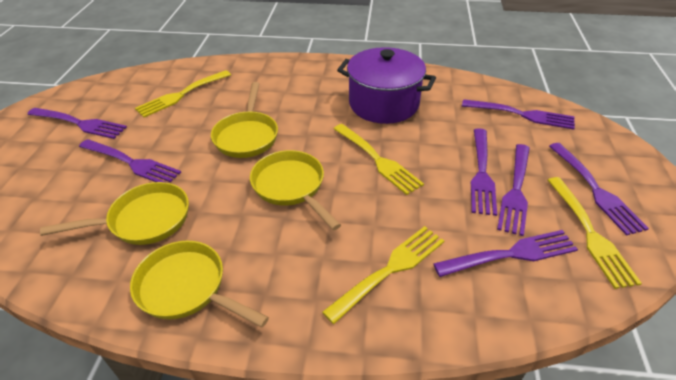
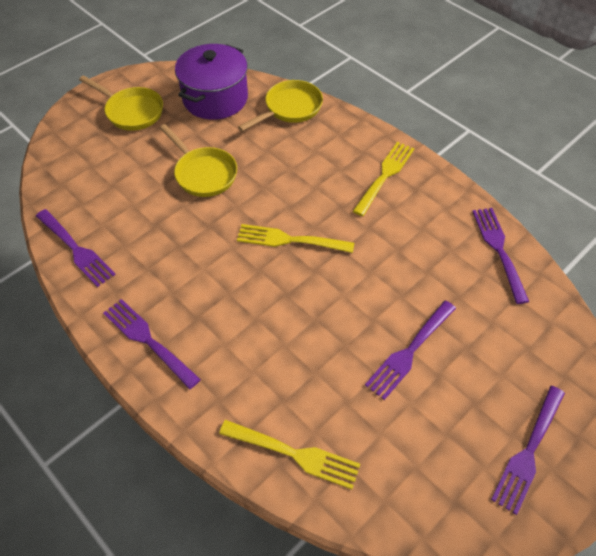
purple fork: 7 -> 5
yellow fork: 4 -> 3
yellow pan: 4 -> 3

